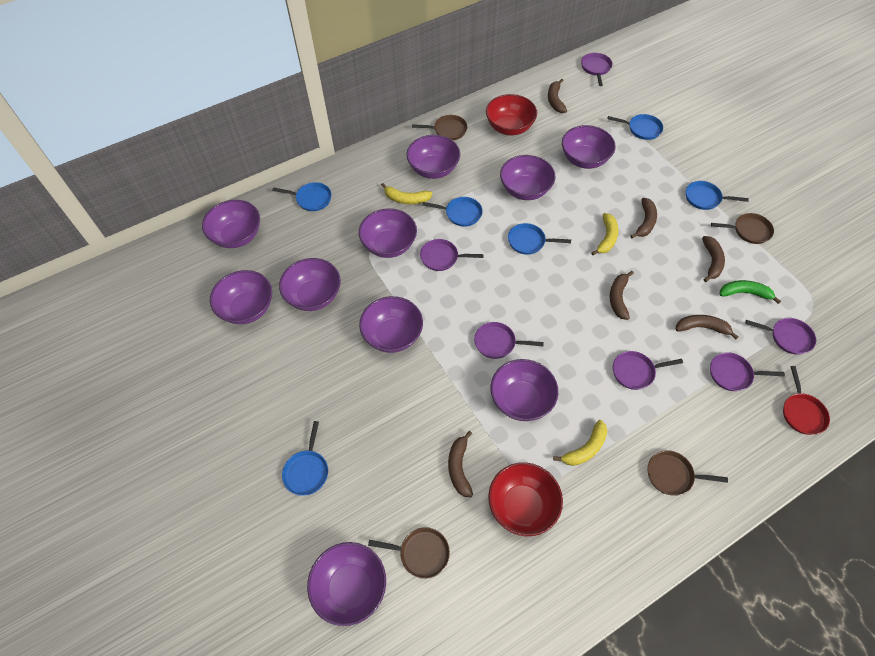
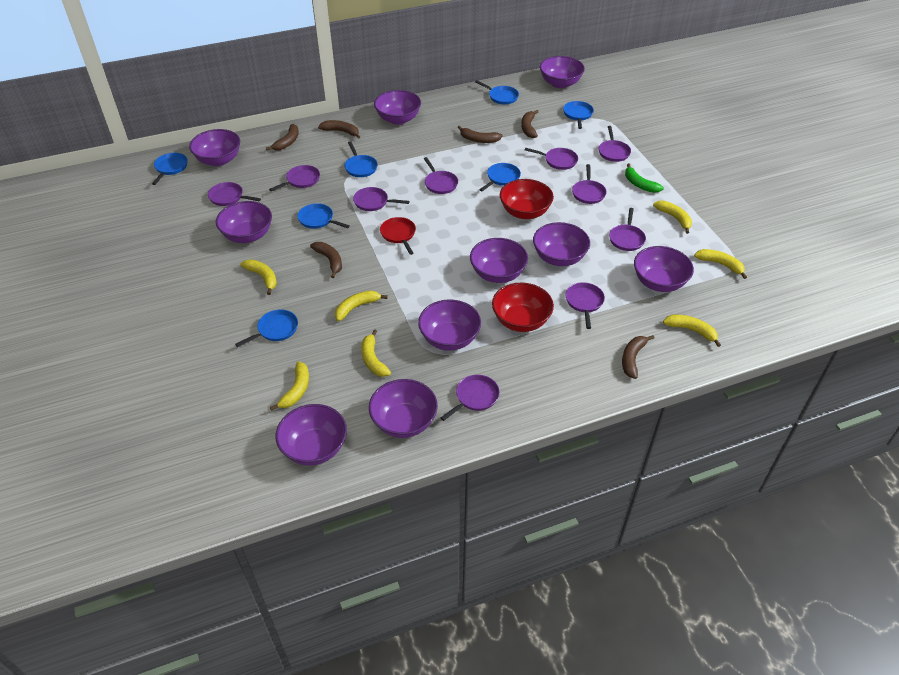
blue pan: 6 -> 7
brown pan: 4 -> 0
purple pan: 6 -> 10
yellow banana: 3 -> 7

